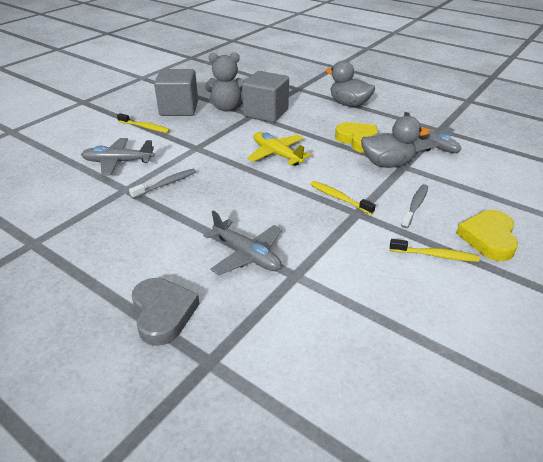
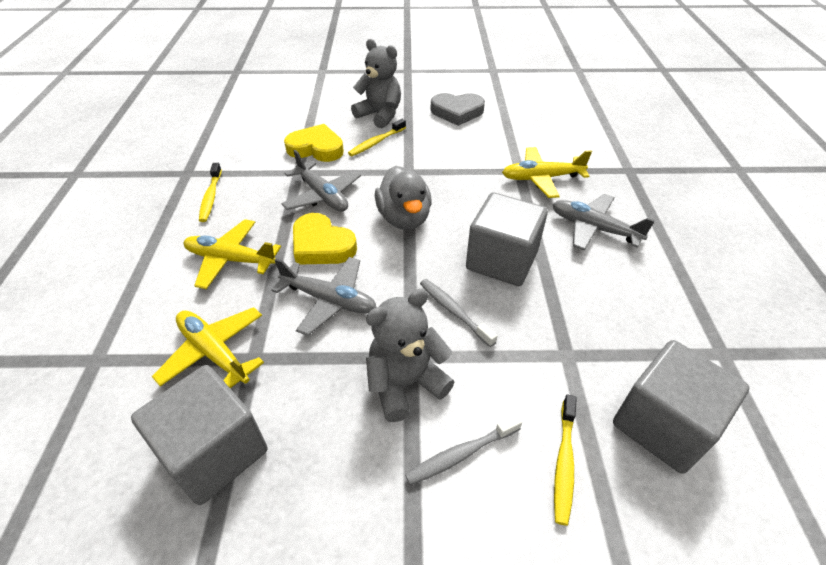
grey cube: 2 -> 3
grey duck: 2 -> 1
grey teddy bear: 1 -> 2
yellow plane: 1 -> 3

